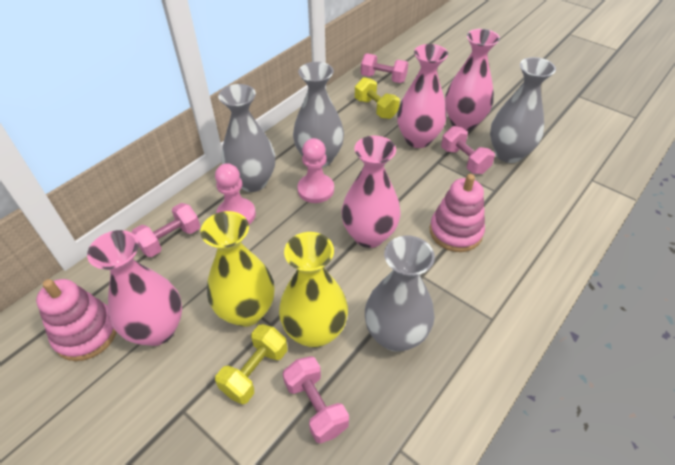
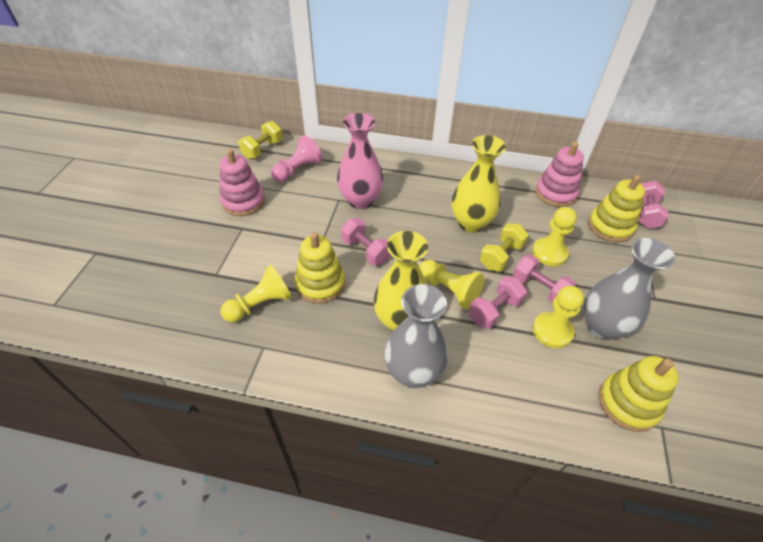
grey vase: 4 -> 2
pink pawn: 2 -> 1
pink vase: 4 -> 1
yellow pawn: 0 -> 4
yellow stacking toy: 0 -> 3

